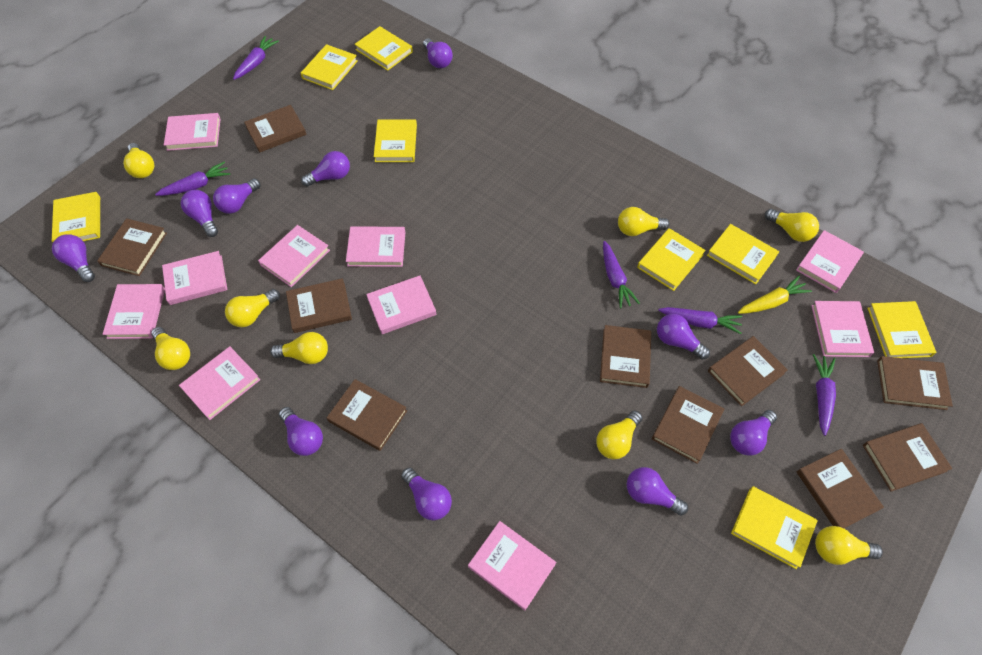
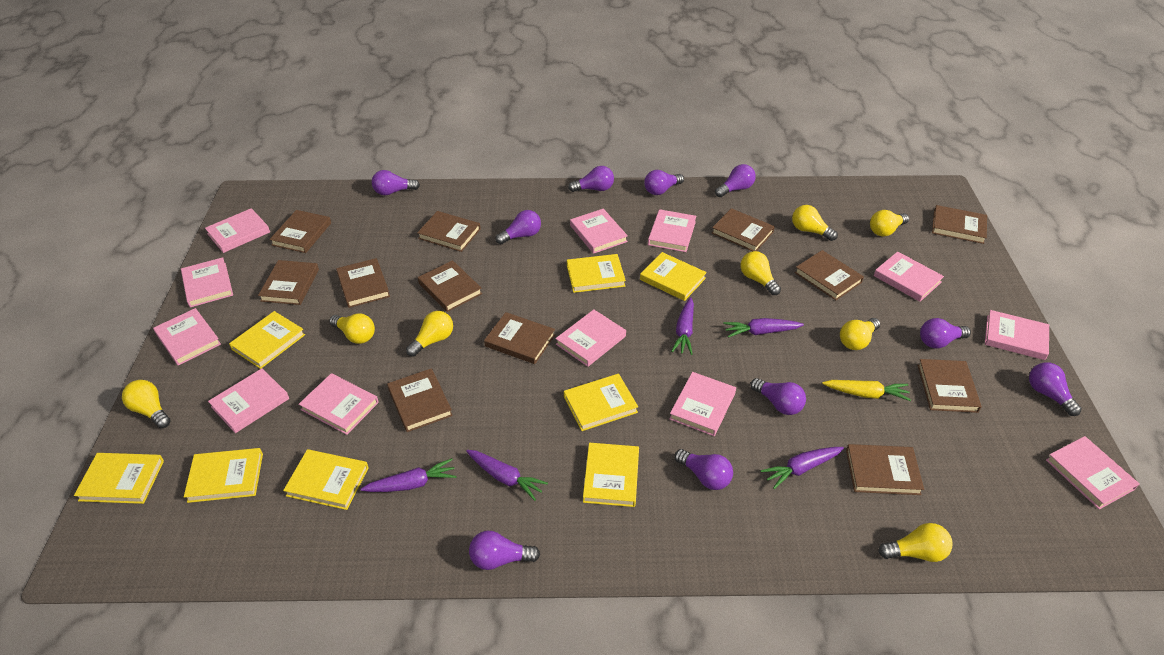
brown book: 10 -> 12
pink book: 10 -> 12

